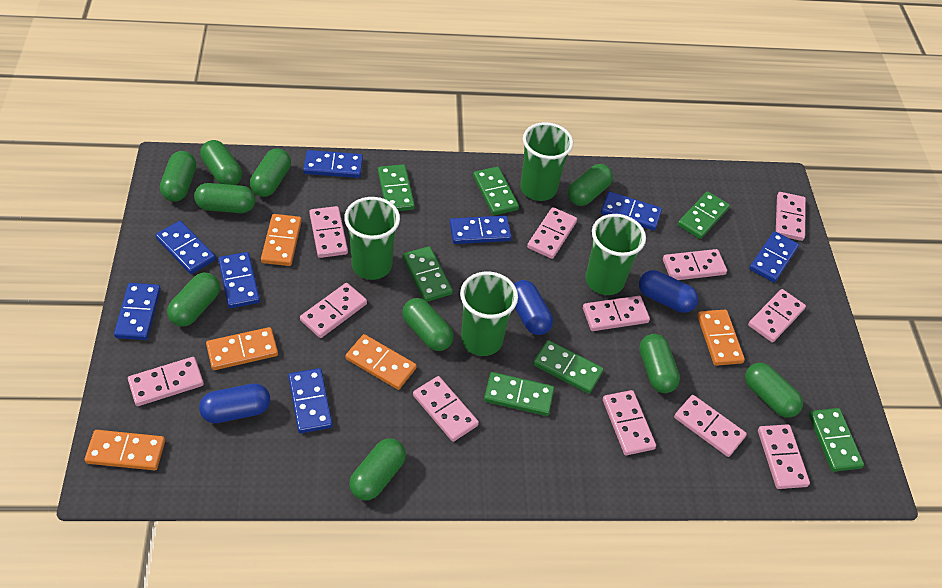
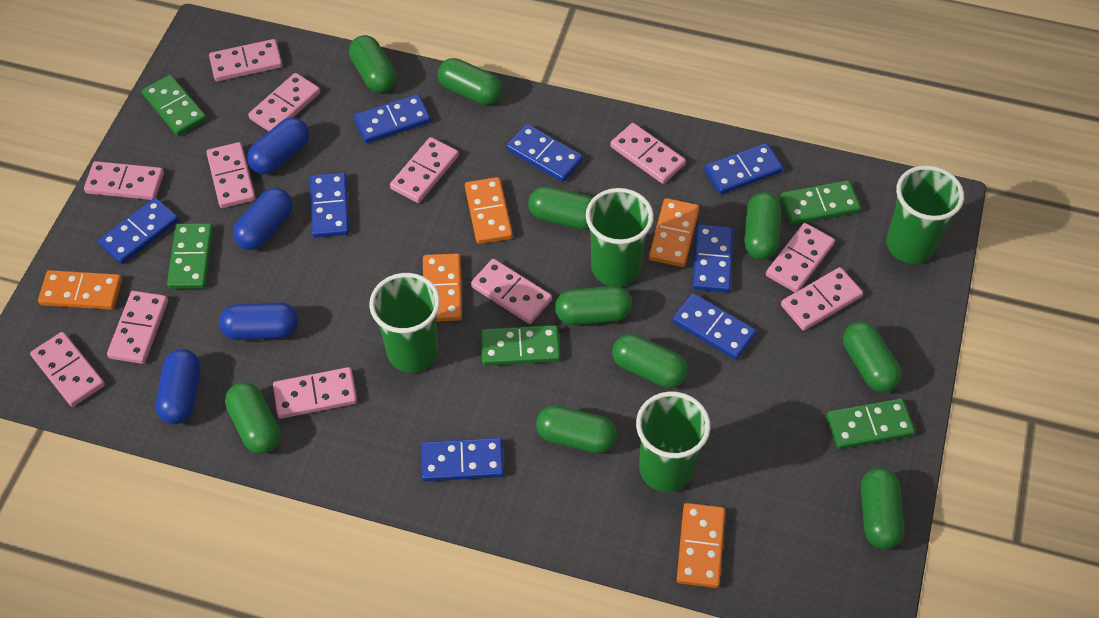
blue capsule: 3 -> 4
green domino: 7 -> 5

